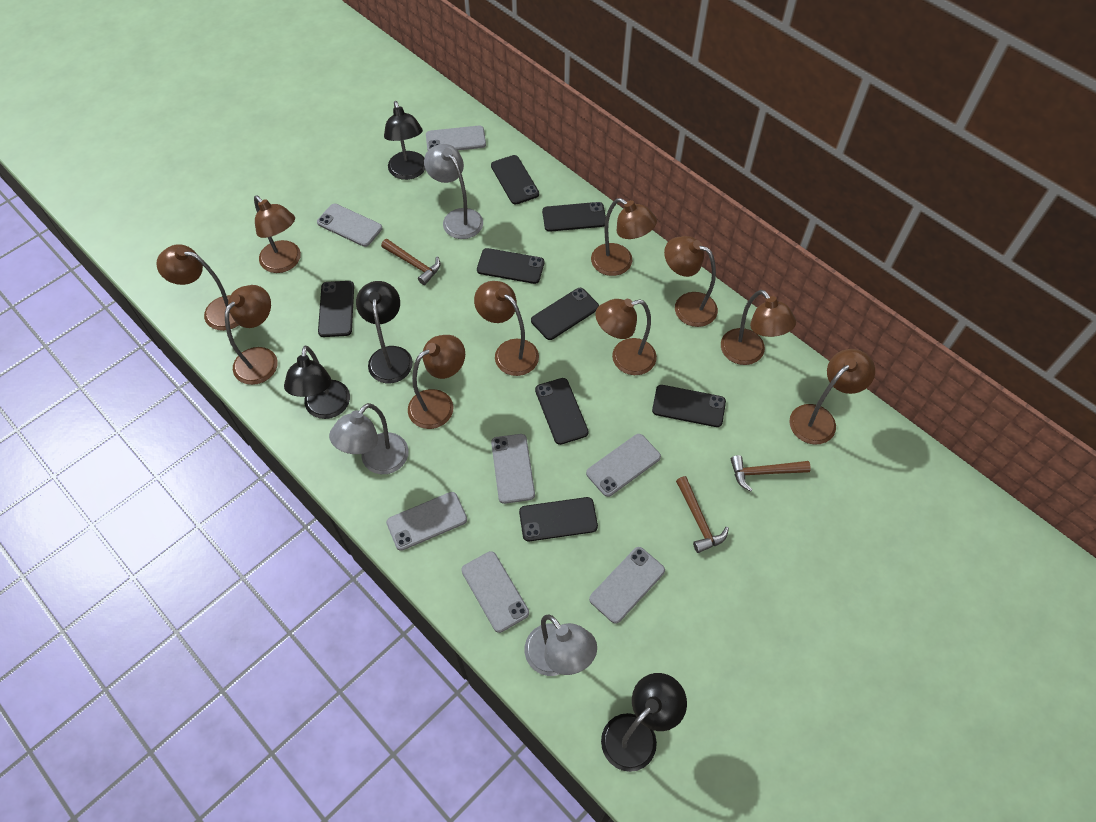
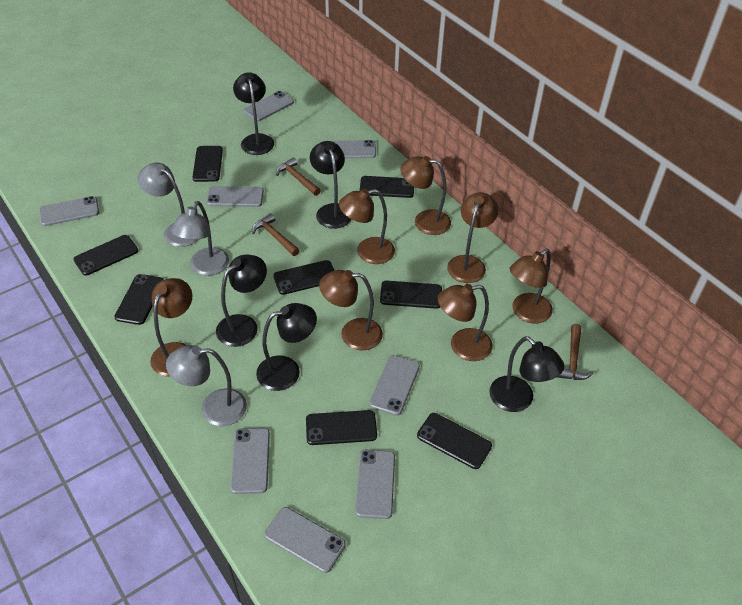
black lamp: 4 -> 5
brown lamp: 10 -> 7
grey phone: 7 -> 8

